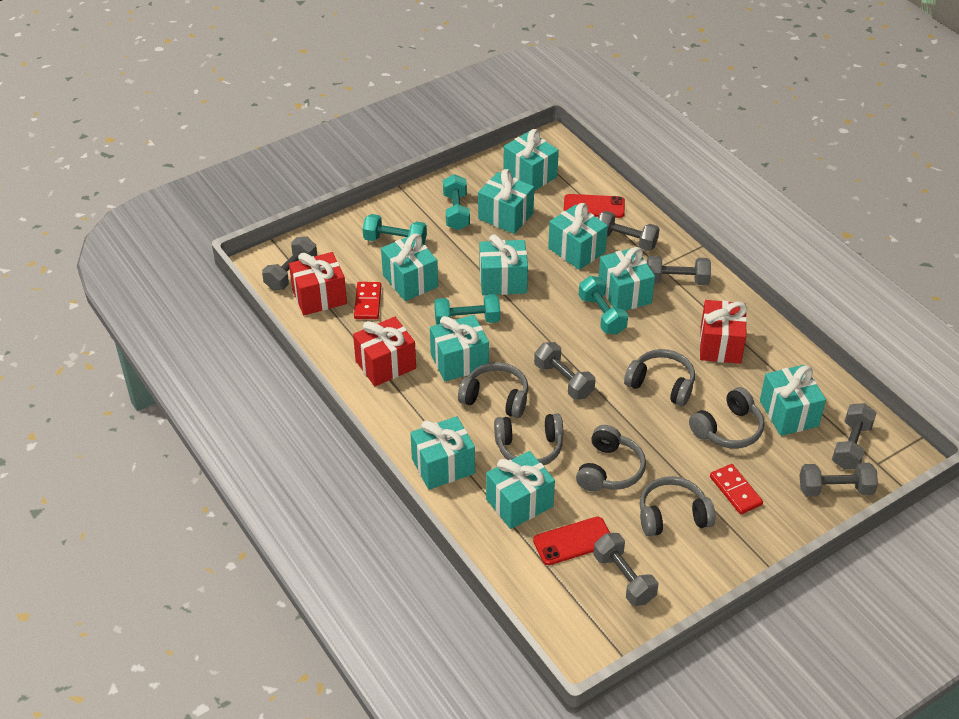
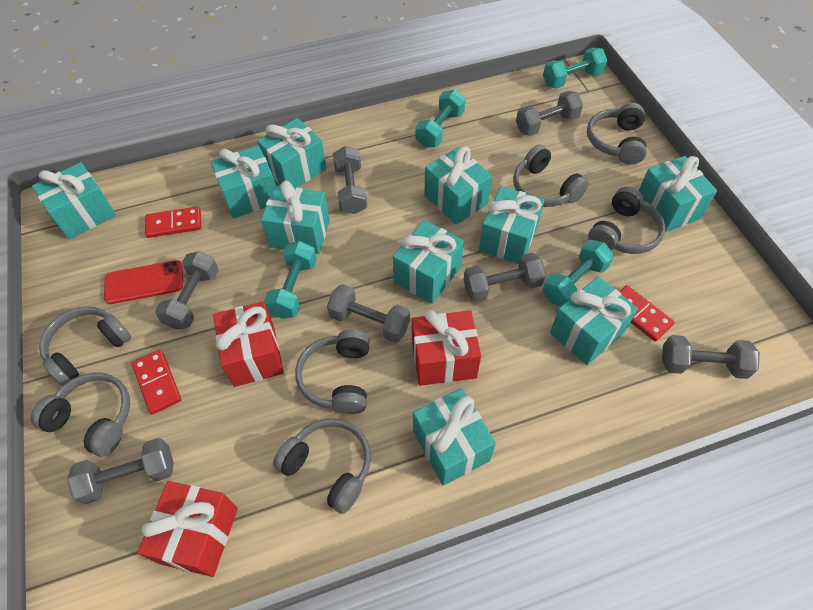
grey headphones: 6 -> 7
red domino: 2 -> 3
red phone: 2 -> 1

